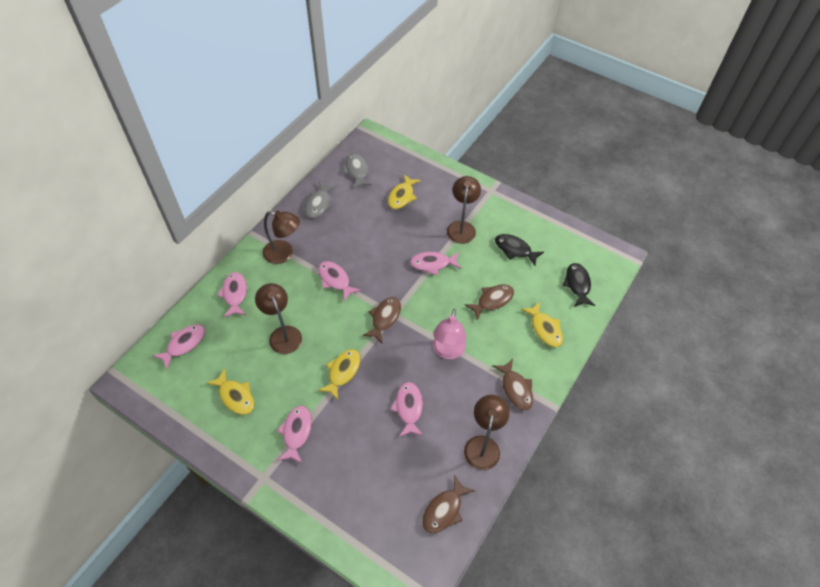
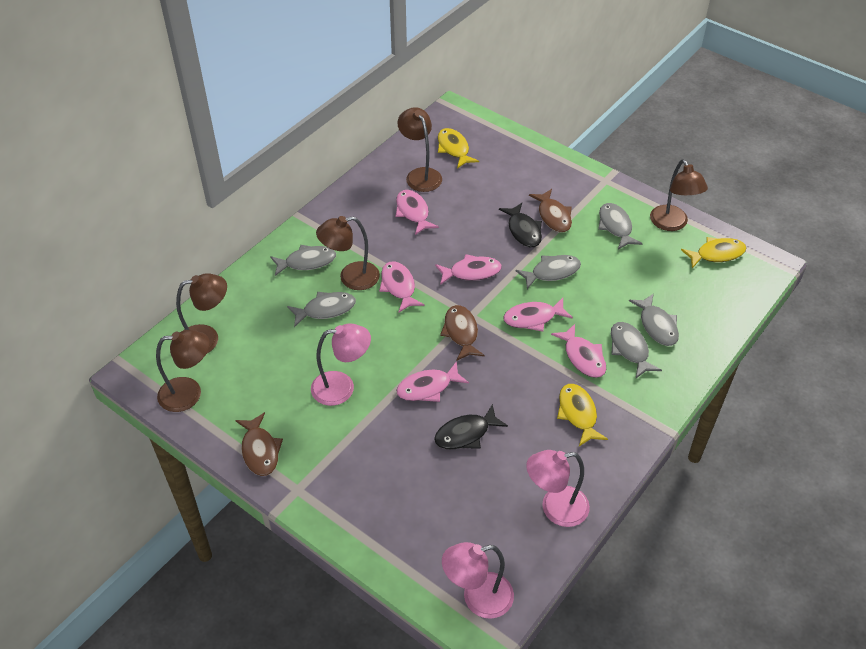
brown fish: 4 -> 3
brown lamp: 4 -> 5
grey fish: 2 -> 6
pink lamp: 1 -> 3
yellow fish: 4 -> 3

